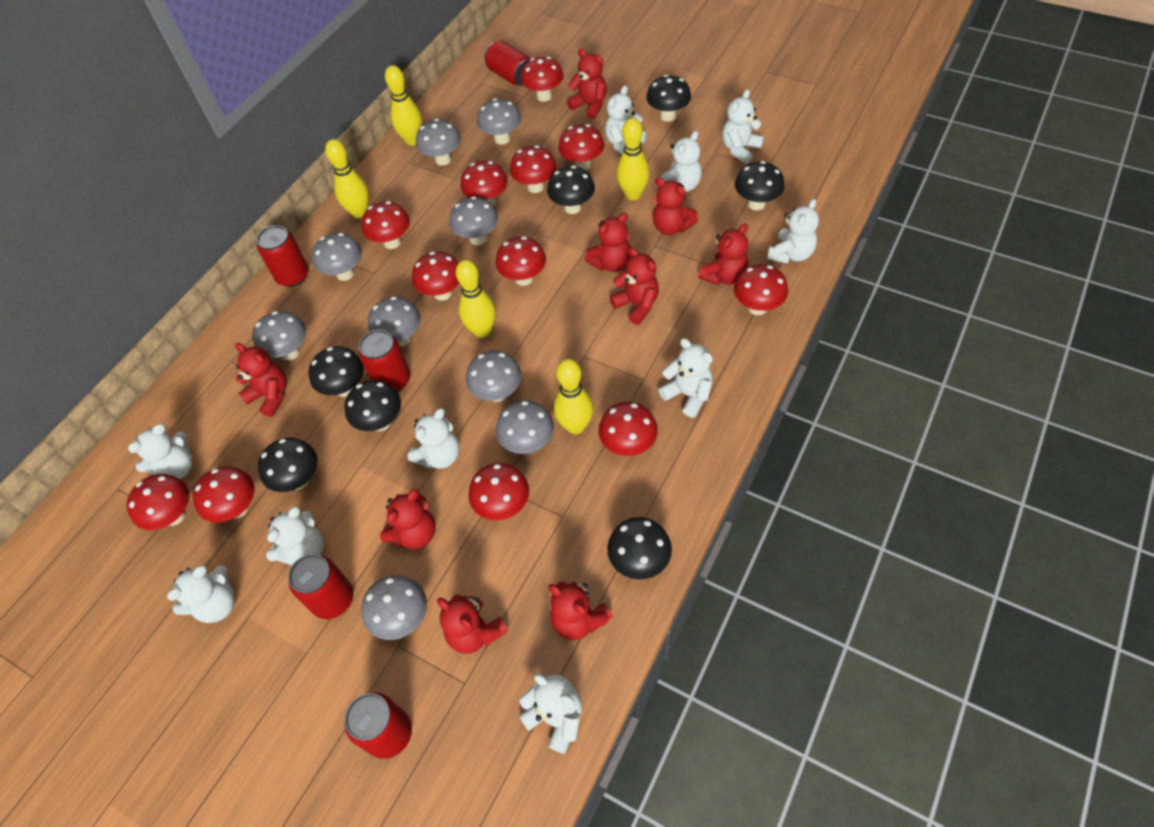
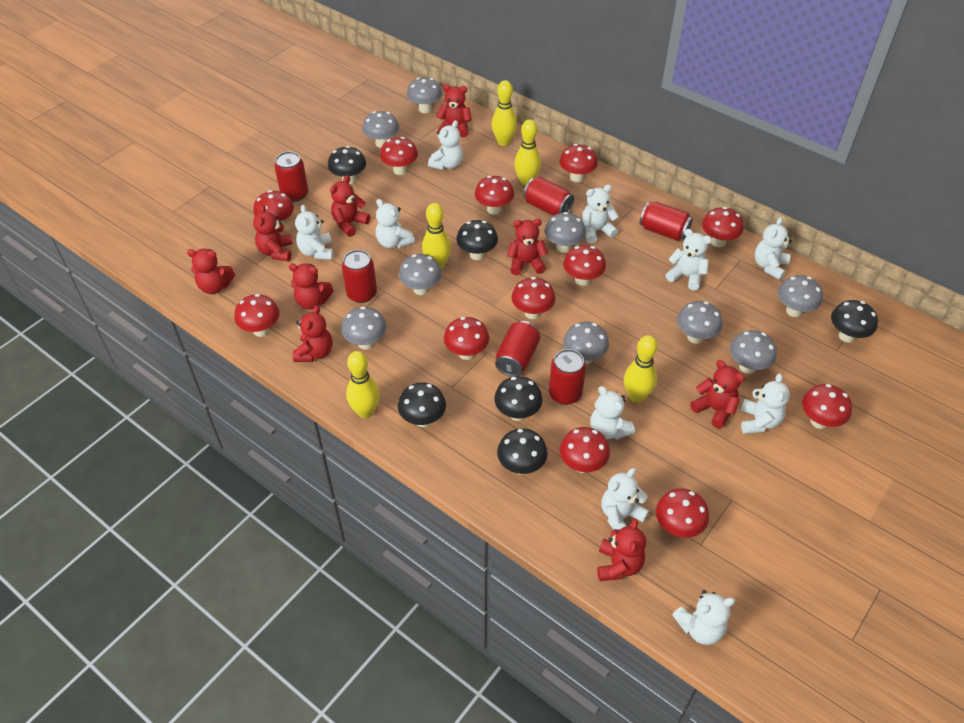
black mushroom: 7 -> 6
red can: 5 -> 6

